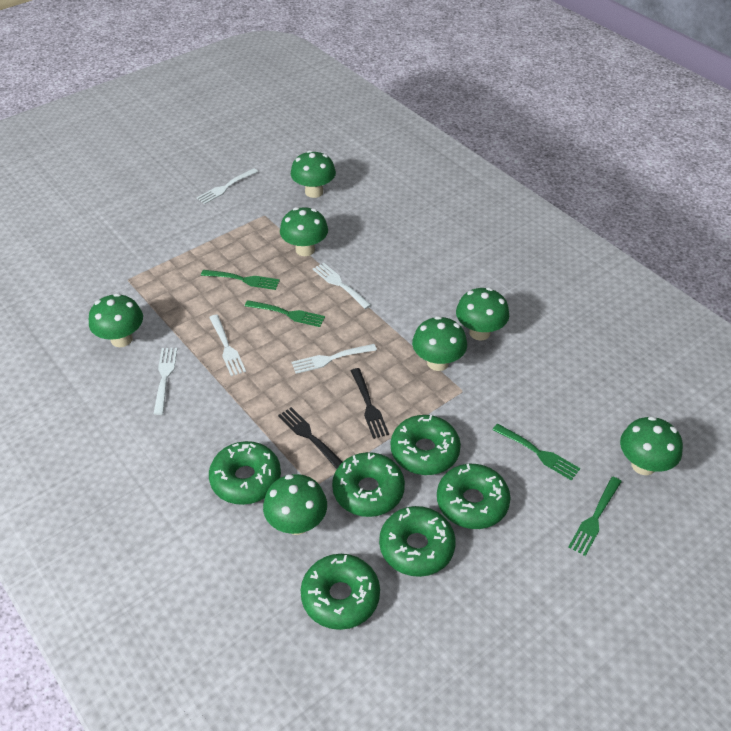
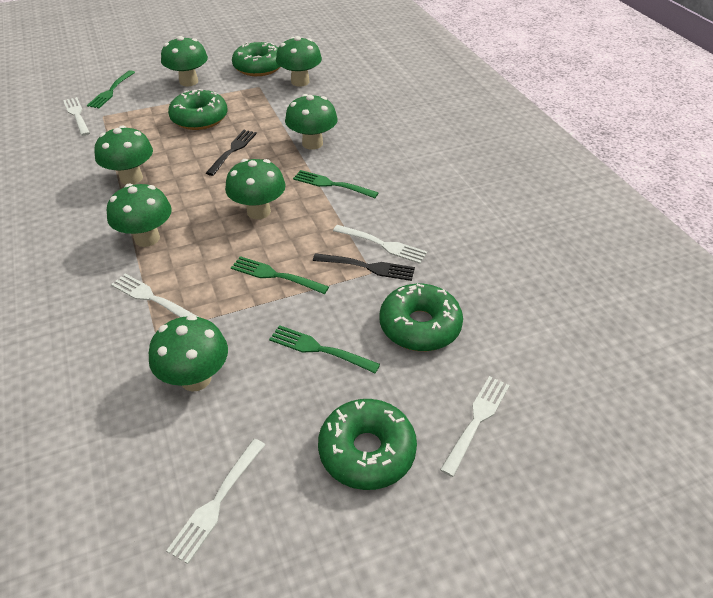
green donut: 6 -> 4

